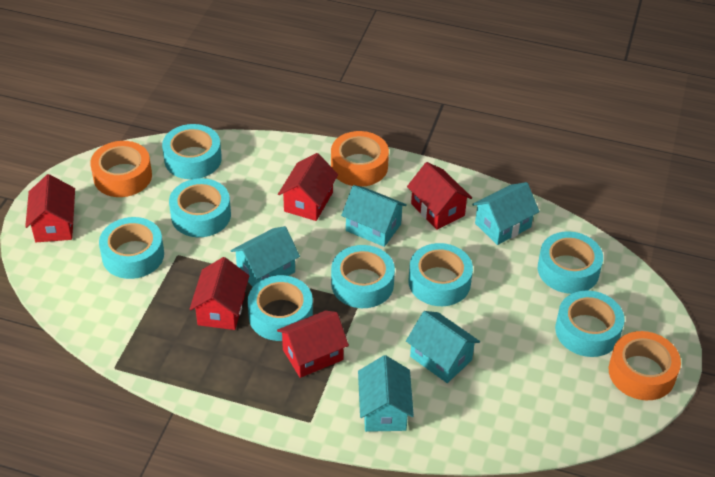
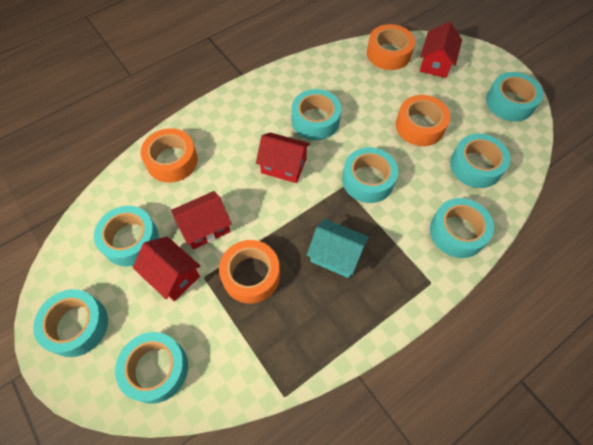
orange tape: 3 -> 4
red house: 5 -> 4
turquoise house: 5 -> 1

